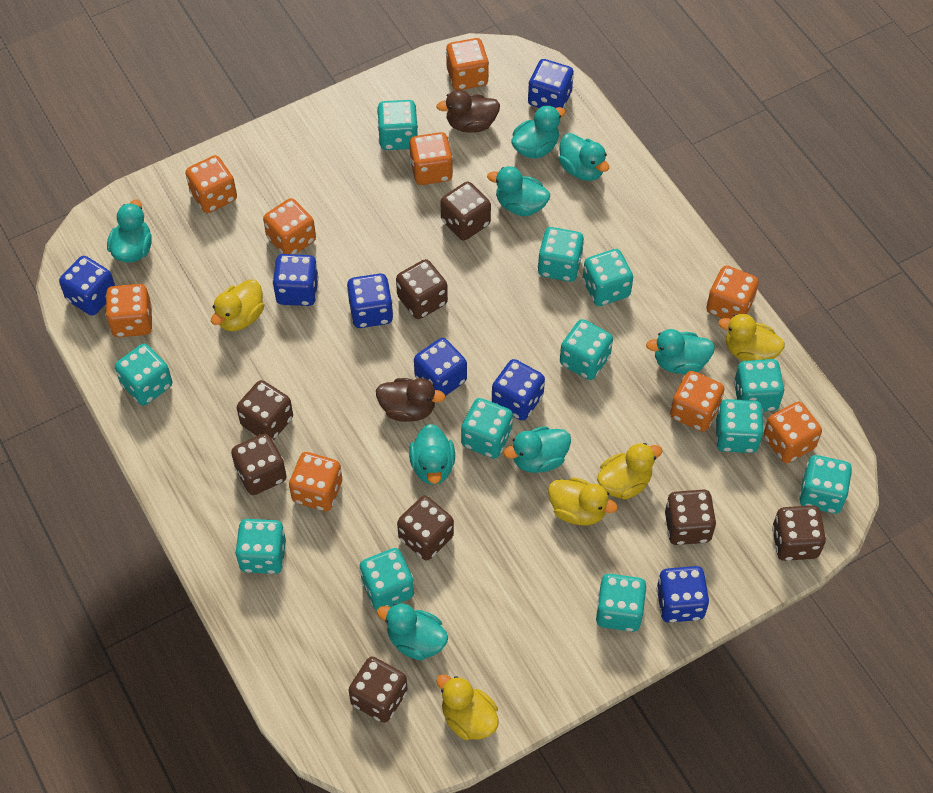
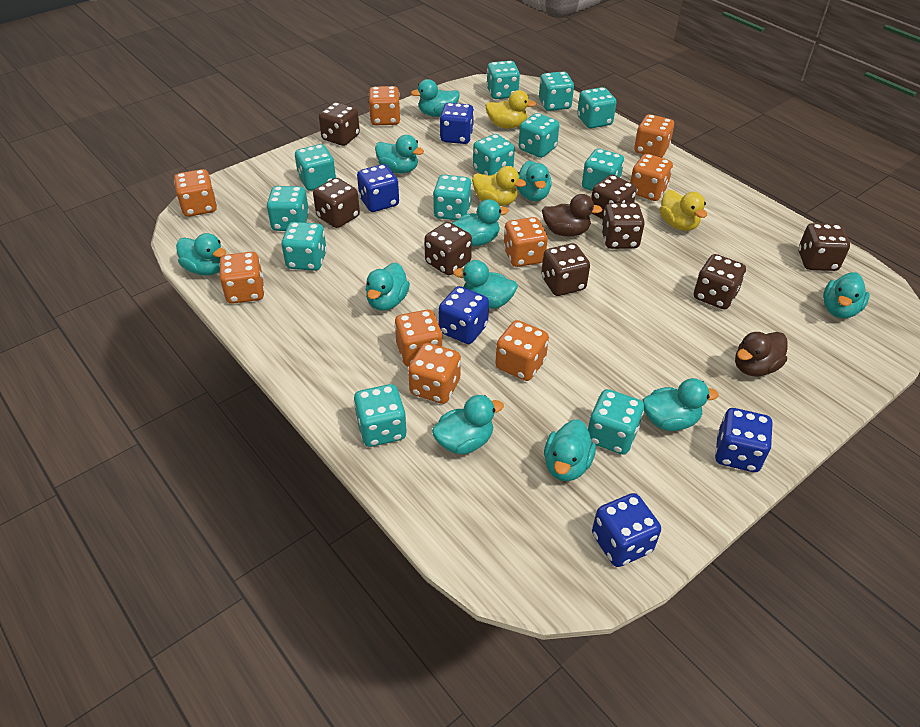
blue dice: 7 -> 5
turquoise duck: 8 -> 11
yellow duck: 5 -> 3

